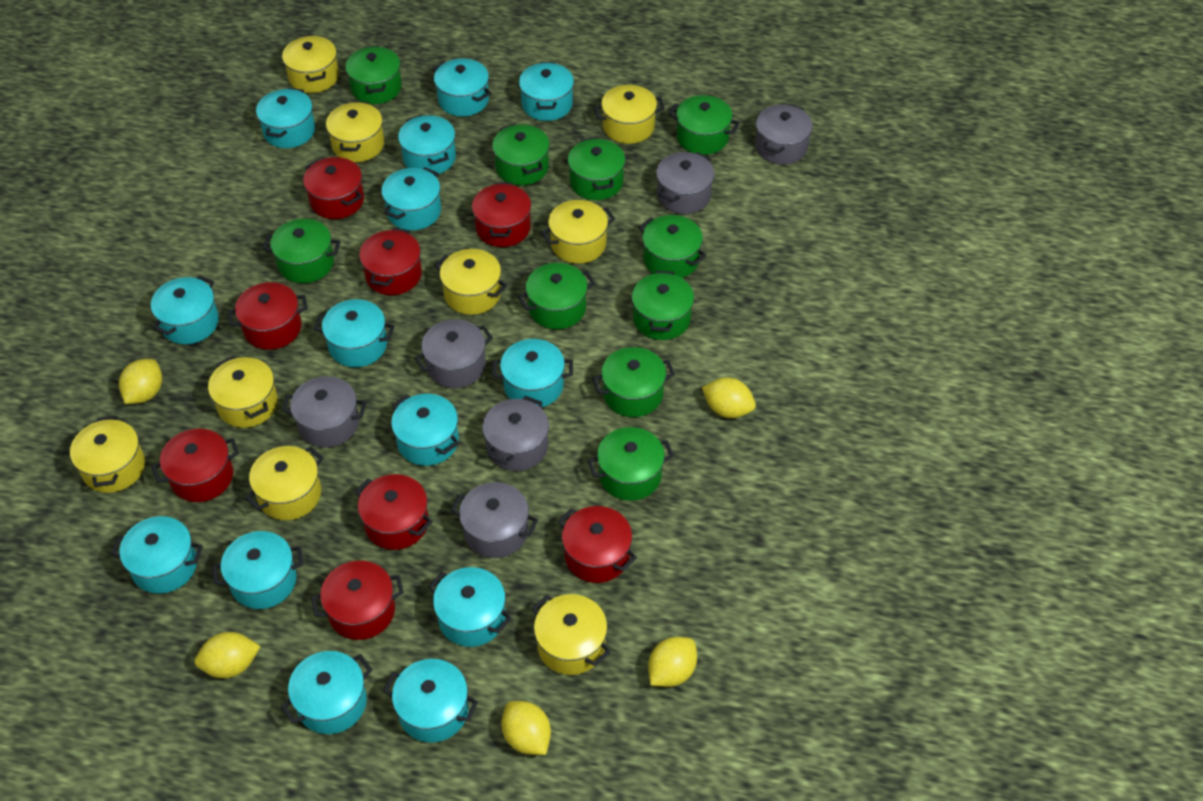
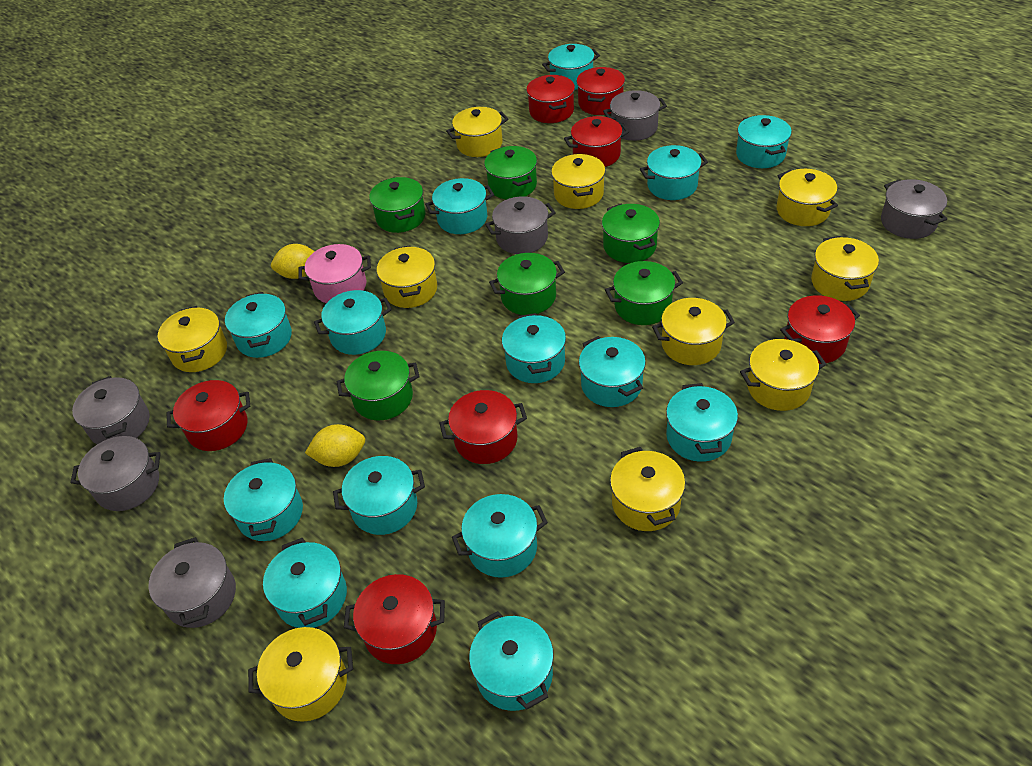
green pot: 10 -> 6
pink pot: 0 -> 1
red pot: 8 -> 7
yellow lemon: 5 -> 2
yellow pot: 9 -> 10

